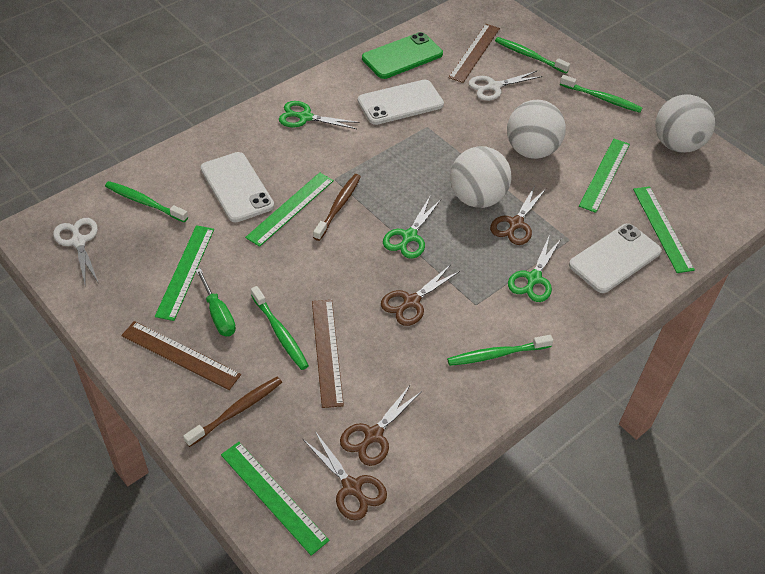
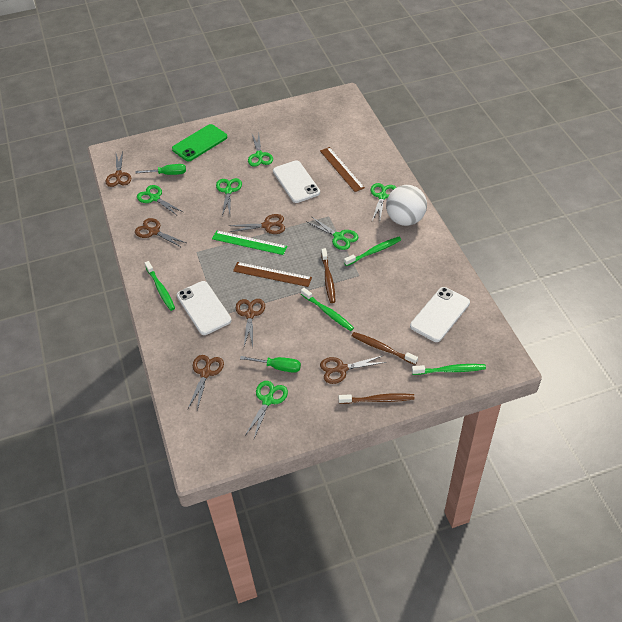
brown ruler: 3 -> 2
brown scissors: 4 -> 6
brown toothbrush: 2 -> 3
green ruler: 5 -> 1
green scissors: 3 -> 6
green screwdriver: 1 -> 2
green toothbrush: 5 -> 4
white ball: 3 -> 1
white scissors: 2 -> 0

